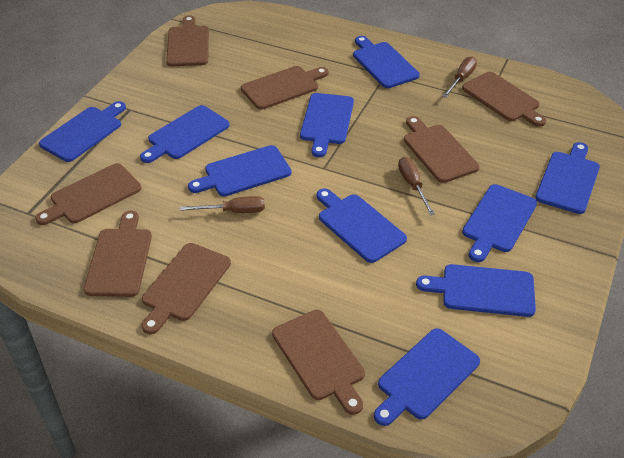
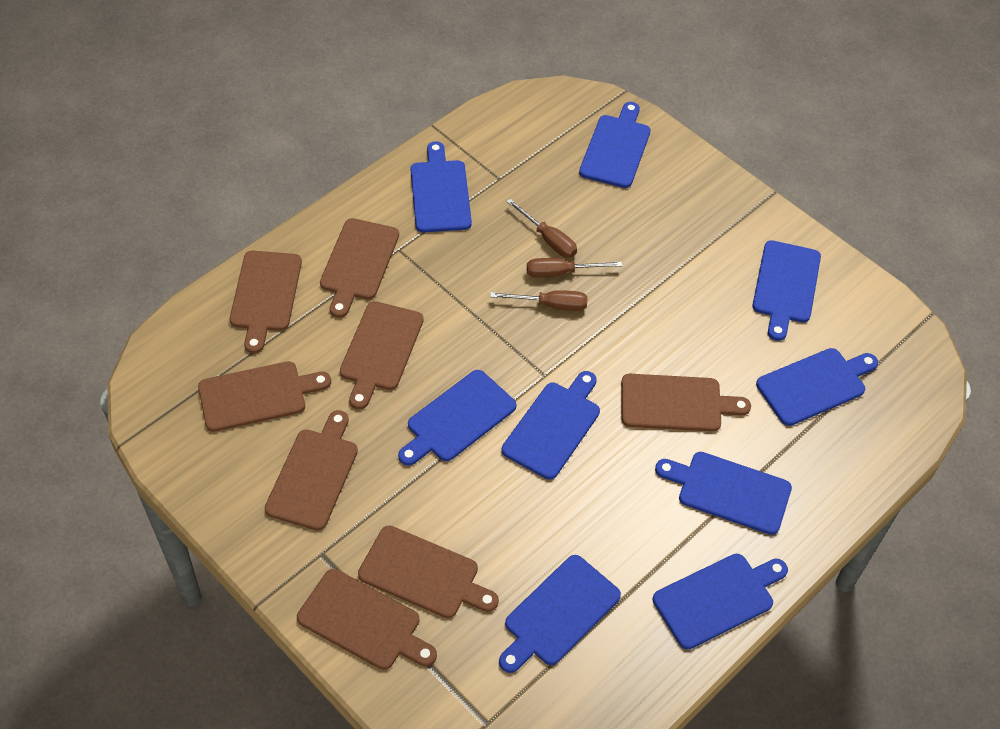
blue cutting board: 10 -> 9

